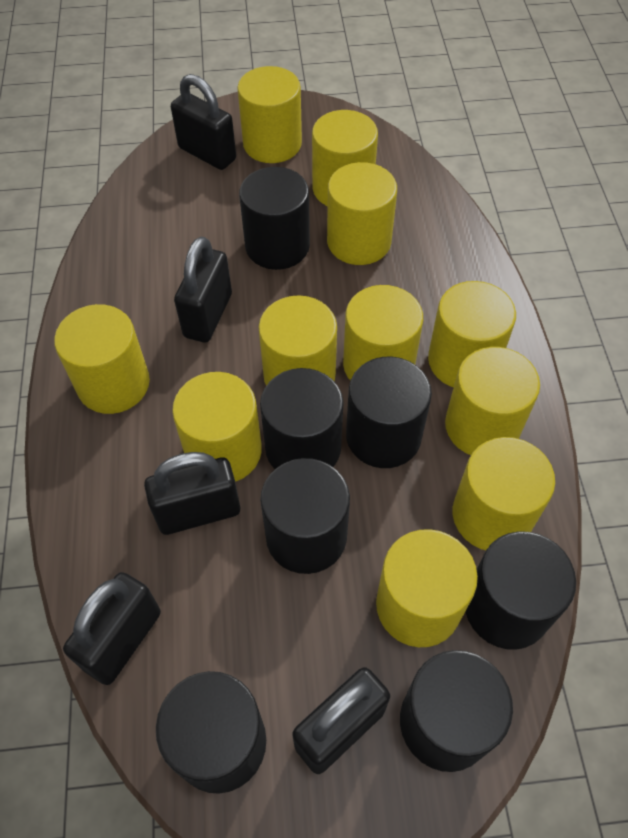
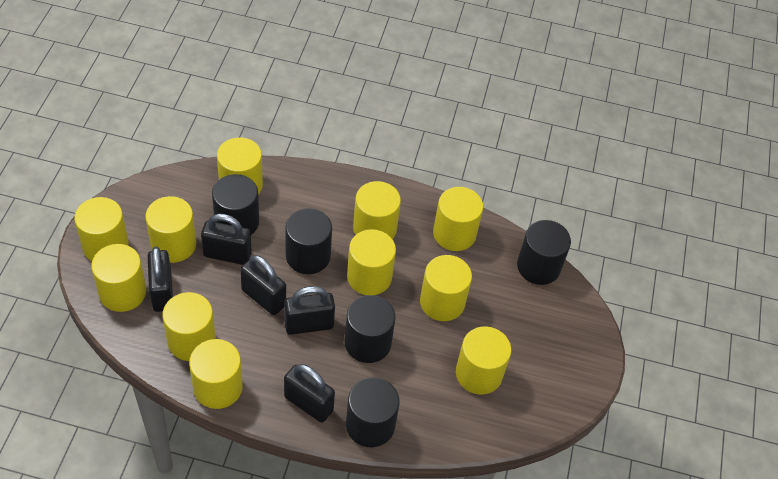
black cylinder: 7 -> 5

